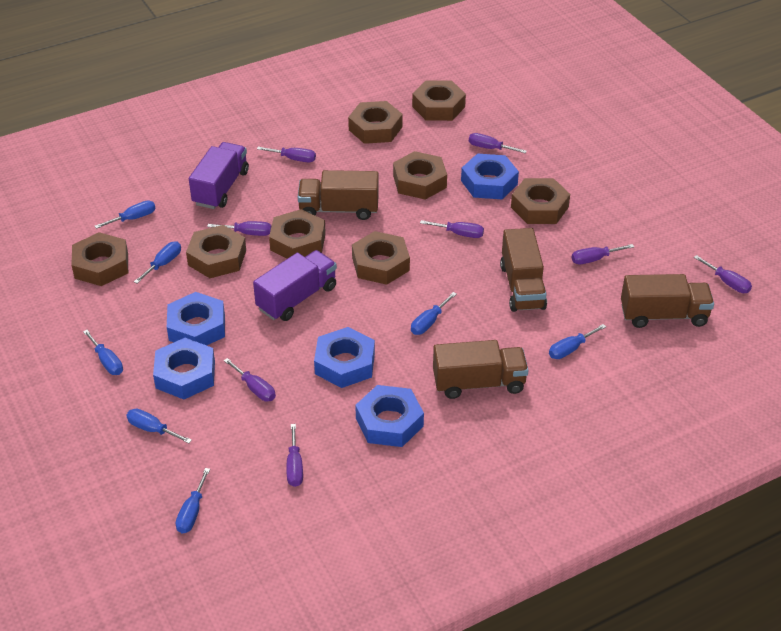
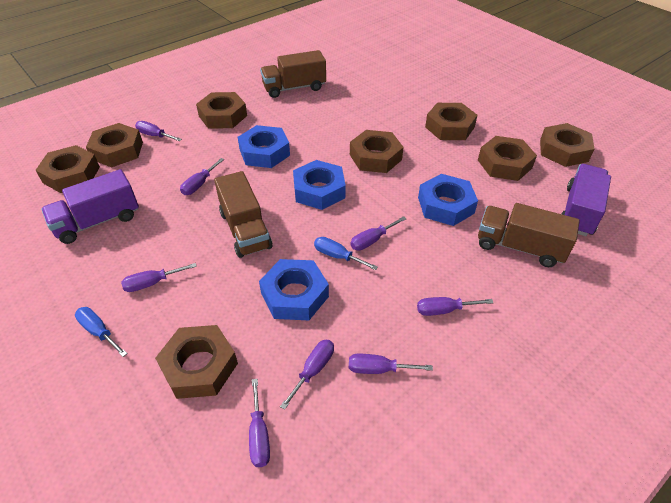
blue nut: 5 -> 4
blue screwdriver: 7 -> 2
brown truck: 4 -> 3

